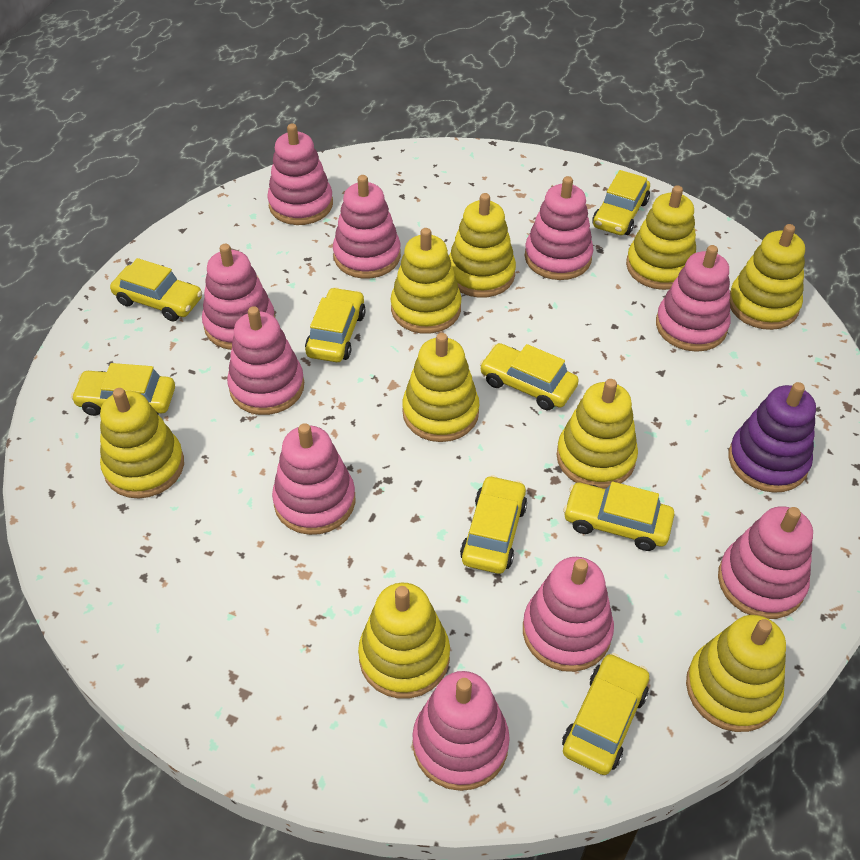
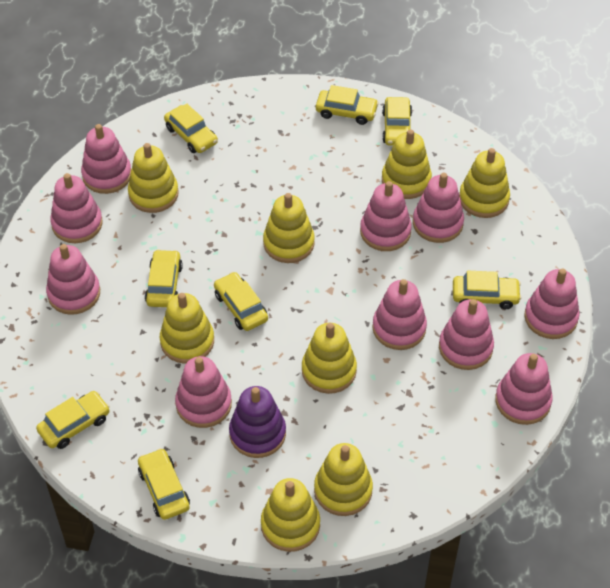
yellow stacking toy: 9 -> 8

